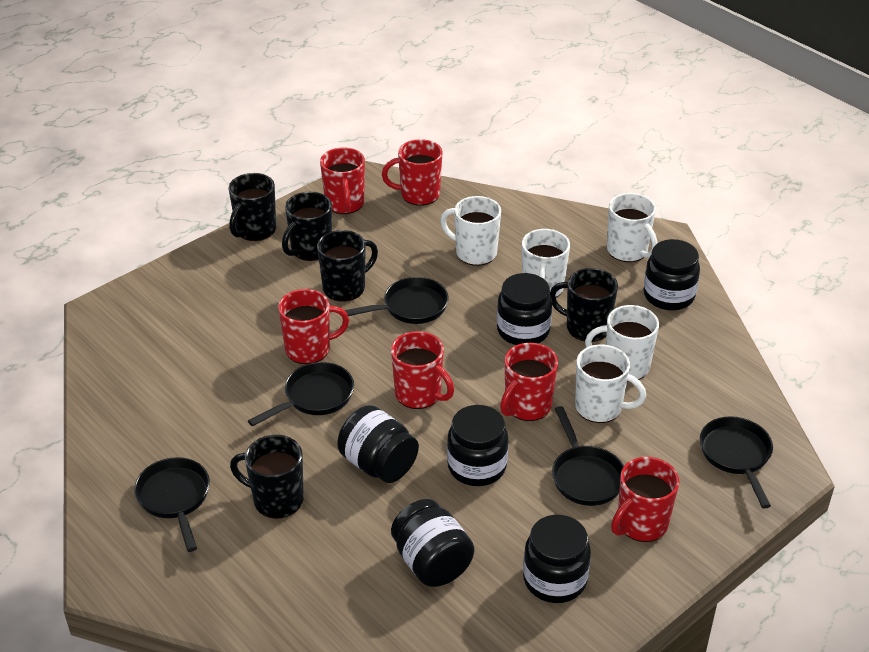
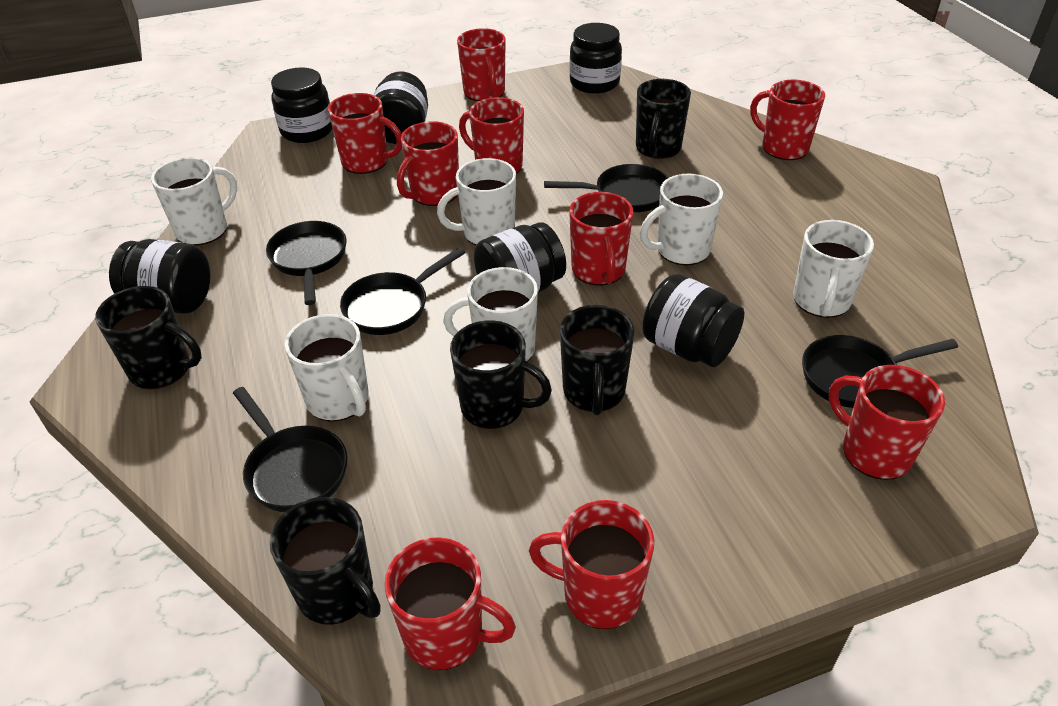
red mug: 6 -> 9
white mug: 5 -> 6

